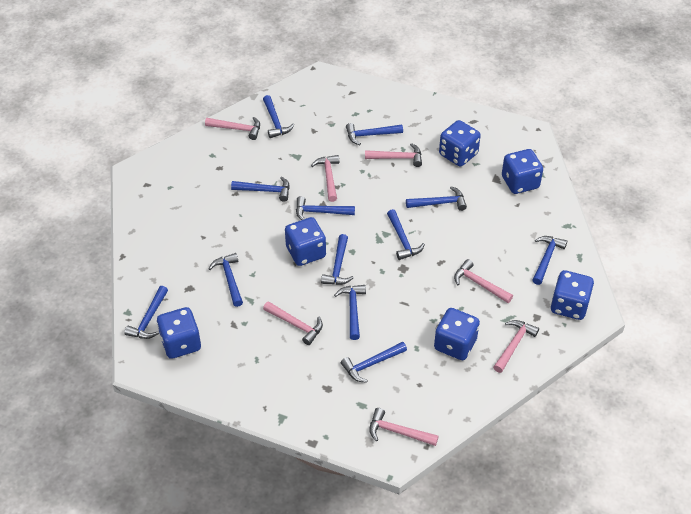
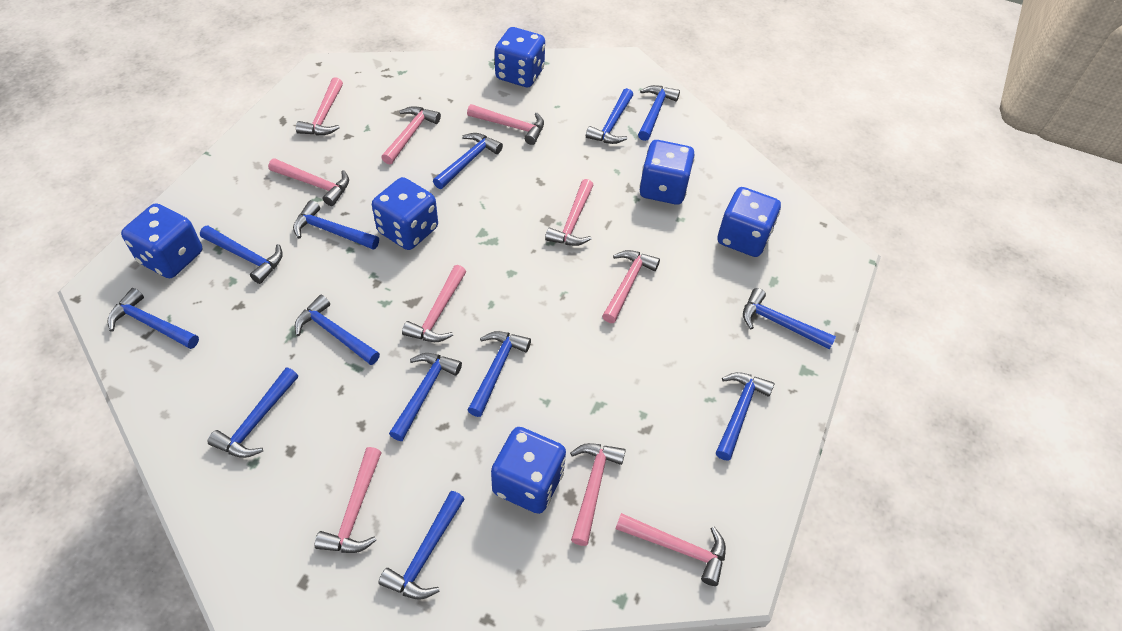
blue hammer: 12 -> 13
pink hammer: 7 -> 10

